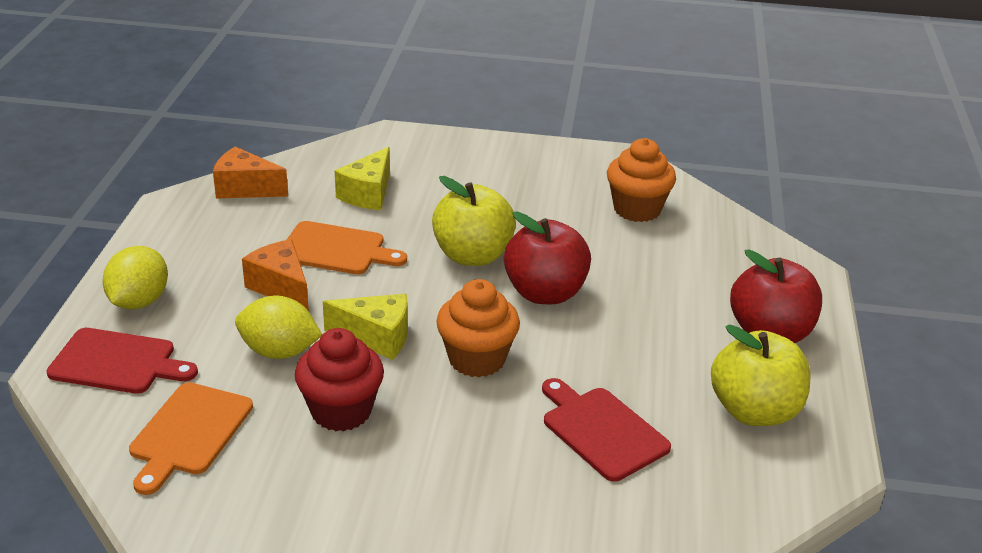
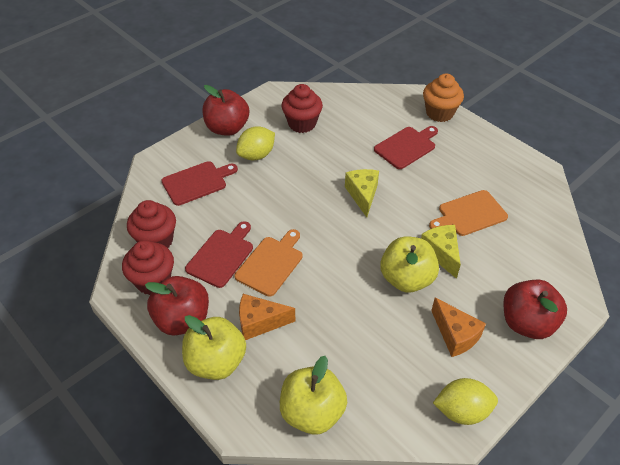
orange cupcake: 2 -> 1
red apple: 2 -> 3
red cupcake: 1 -> 3
red cutting board: 2 -> 3
yellow apple: 2 -> 3

